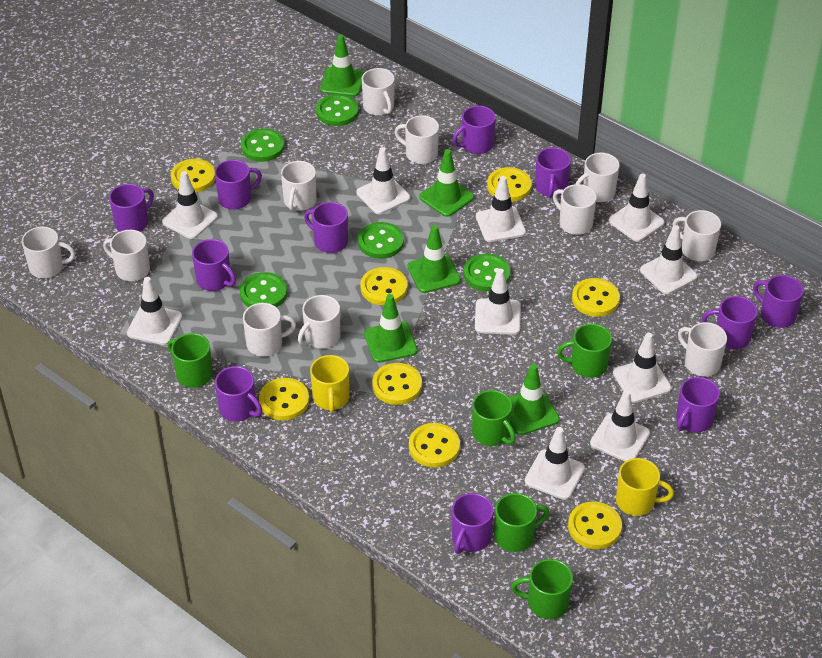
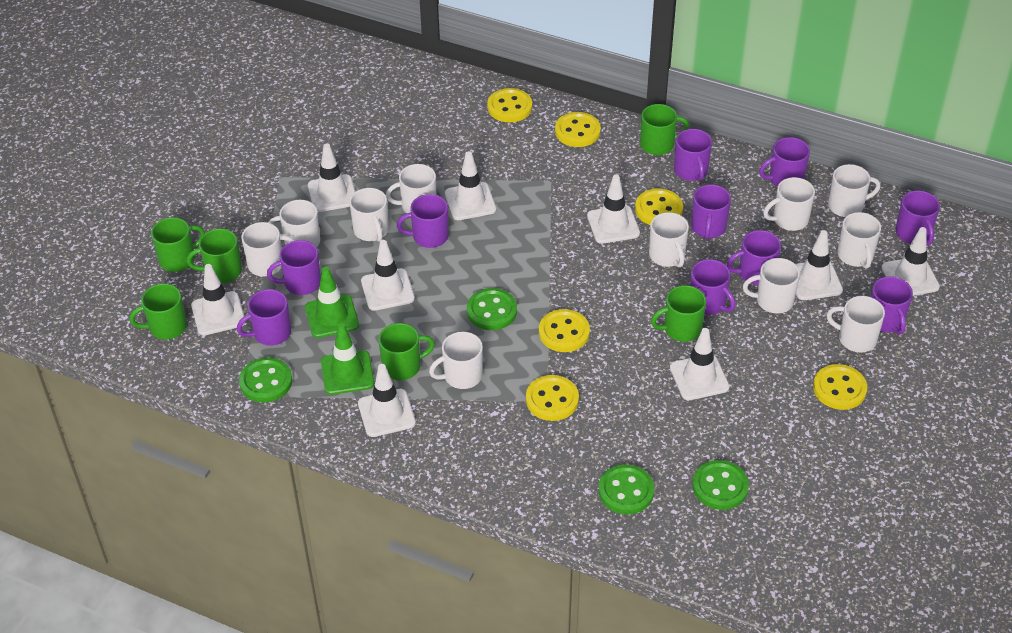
green button: 5 -> 4
green mug: 5 -> 6
green traffic cone: 5 -> 2
purple mug: 11 -> 10
white traffic cone: 10 -> 9
yellow button: 8 -> 6
yellow mug: 2 -> 0

